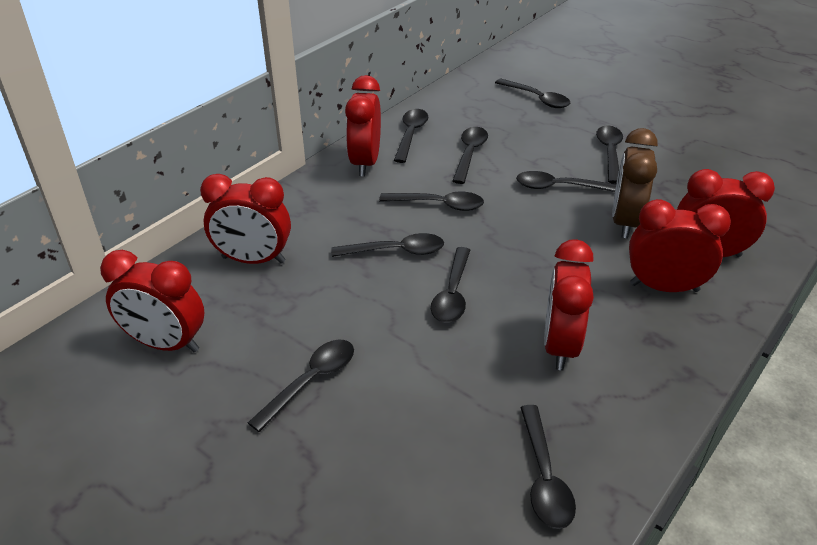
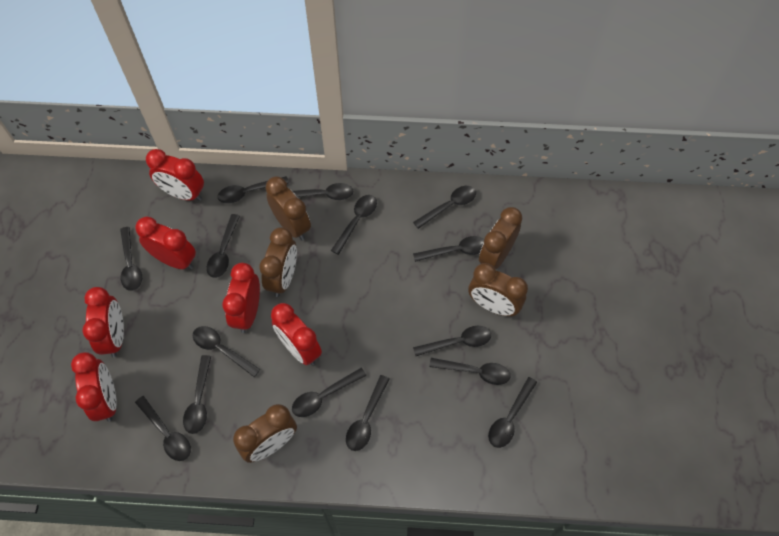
black spoon: 10 -> 15
brown clock: 1 -> 5

